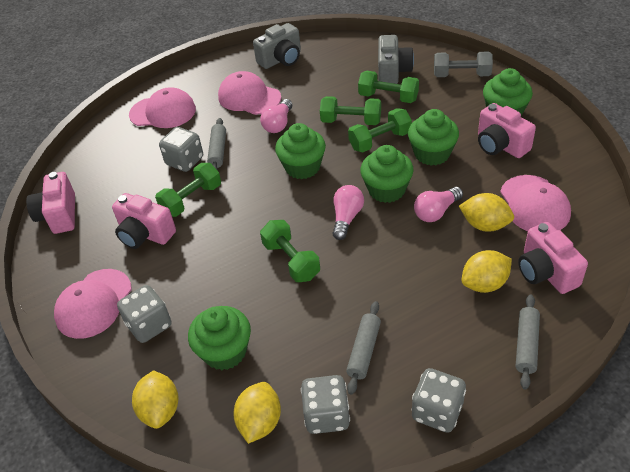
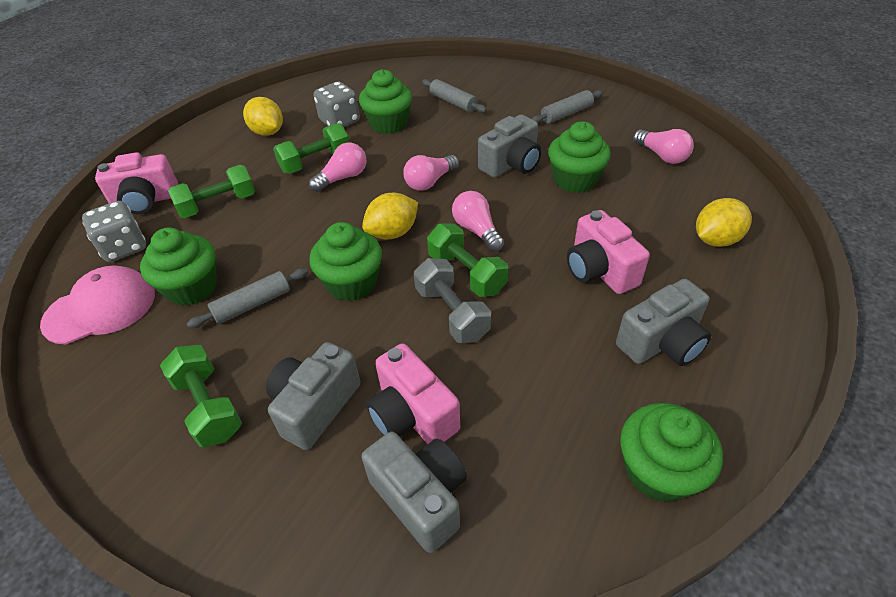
green dumbbell: 5 -> 4
grey camera: 2 -> 4
grey dice: 4 -> 2
pink camera: 4 -> 3
pink cap: 4 -> 1
pink light bulb: 3 -> 4
yellow lemon: 4 -> 3

